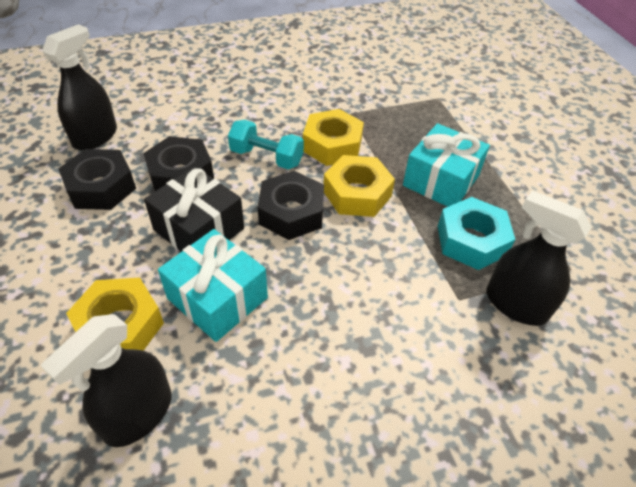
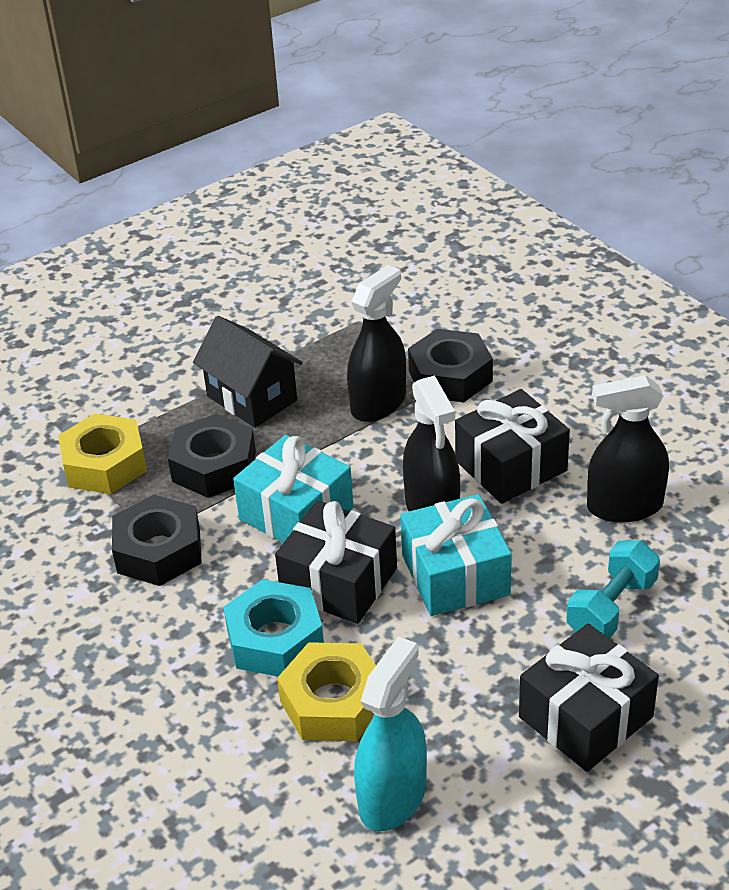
black gift: 1 -> 3
black house: 0 -> 1
turquoise spray bottle: 0 -> 1
yellow nut: 3 -> 2

